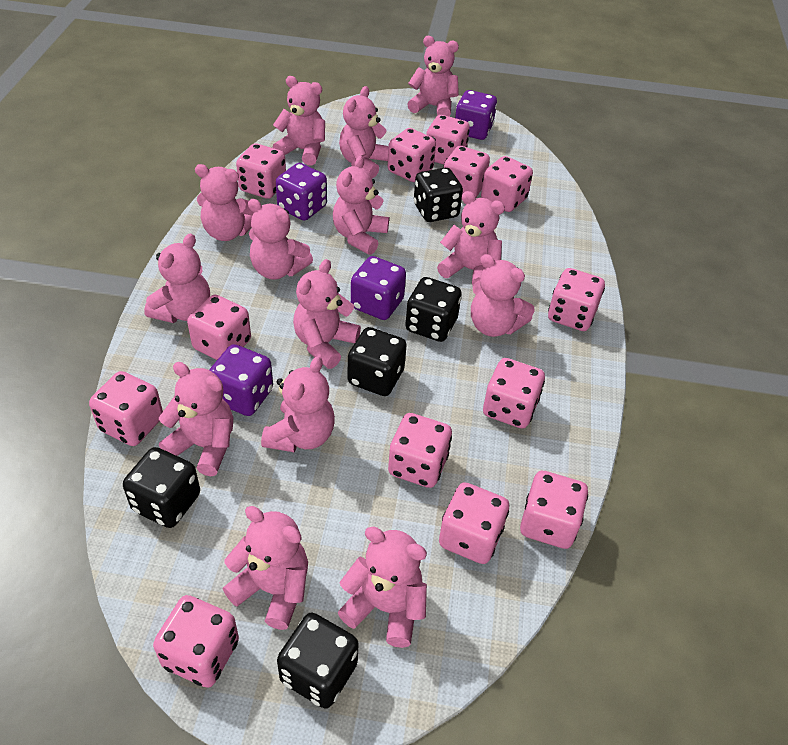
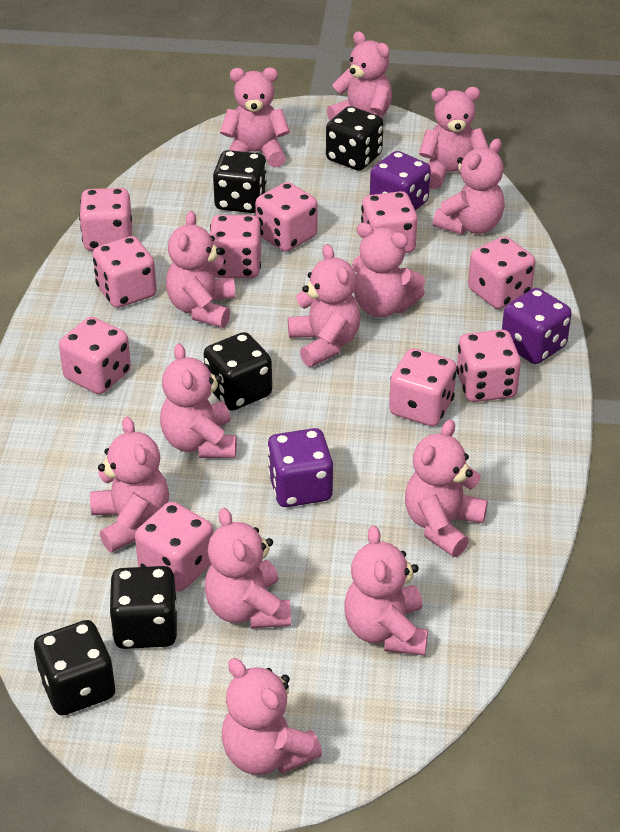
pink dice: 13 -> 10
pink teddy bear: 14 -> 13
purple dice: 4 -> 3

